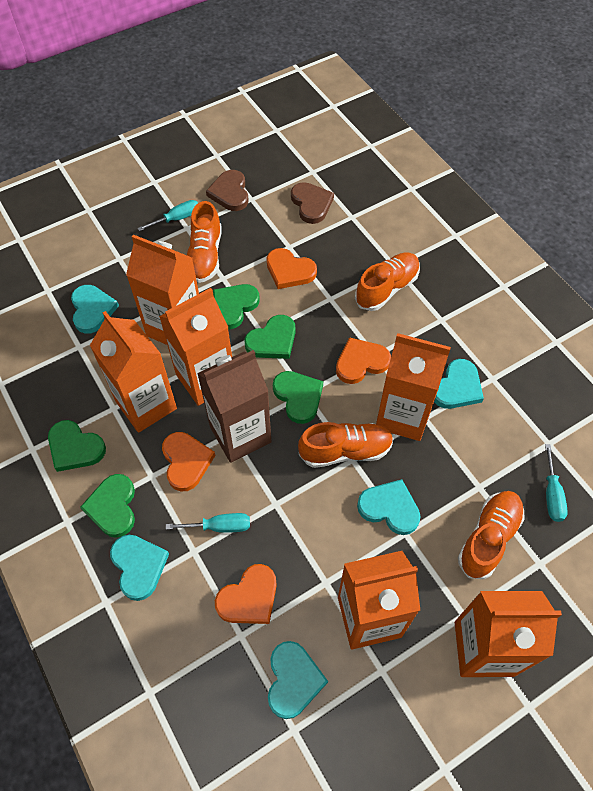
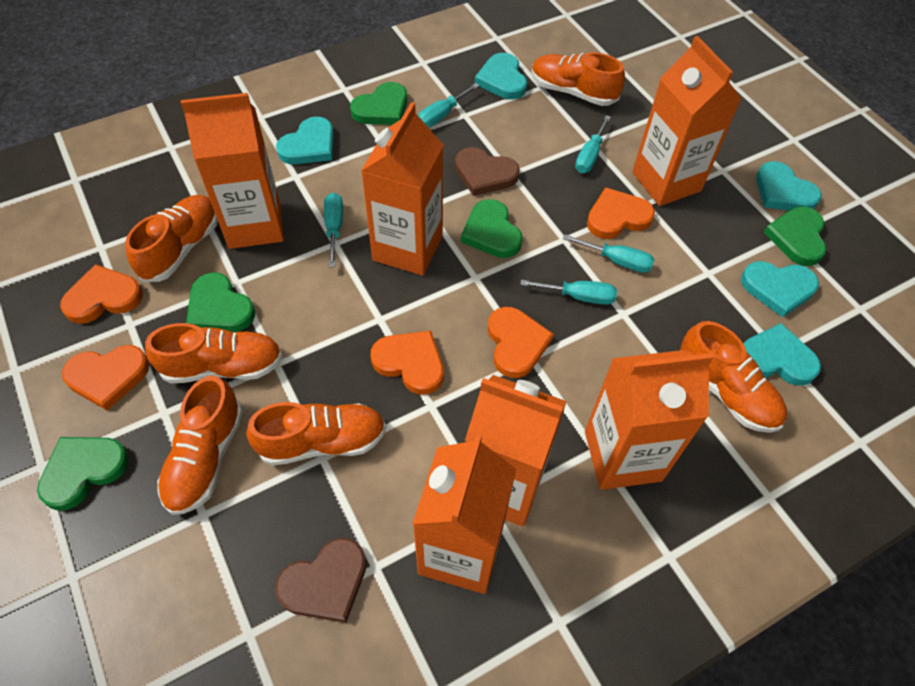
brown carton: 1 -> 0
orange heart: 4 -> 5
orange shoe: 4 -> 6
turquoise screwdriver: 3 -> 5

